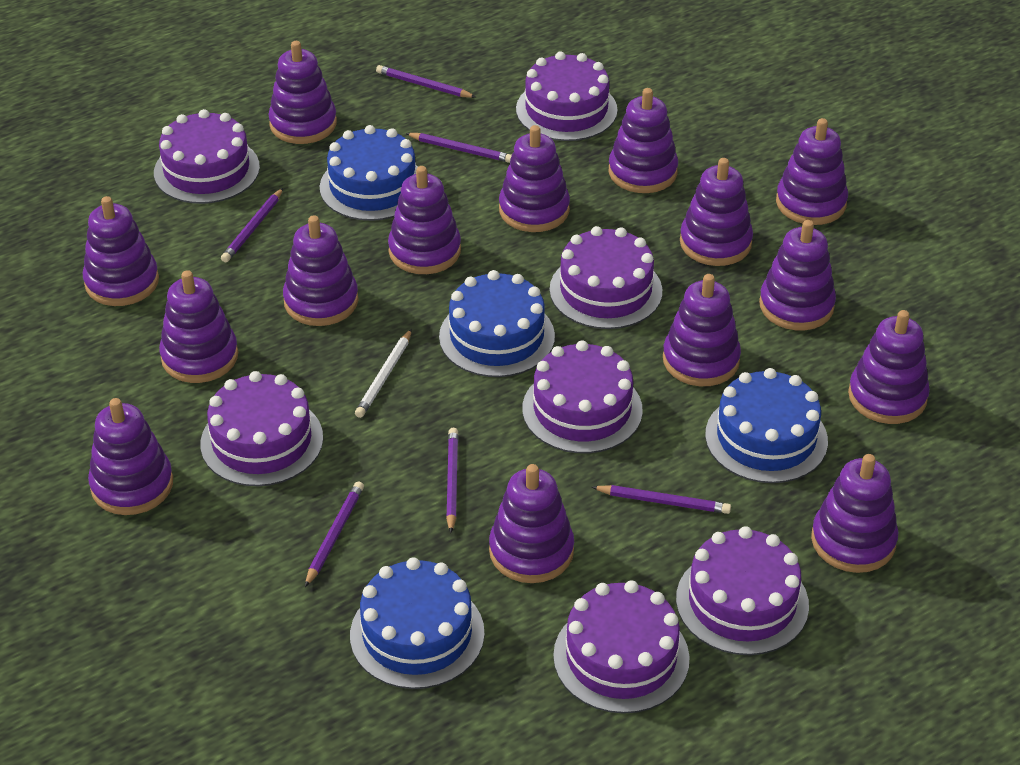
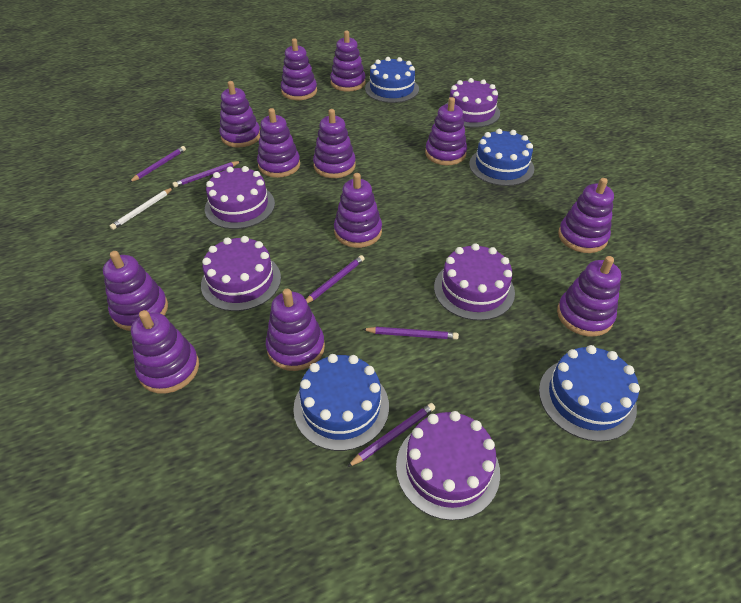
purple cake: 7 -> 5
purple pencil: 6 -> 5
purple stacking toy: 15 -> 12

